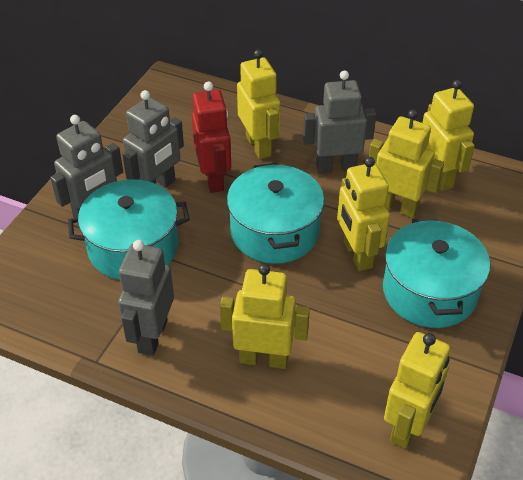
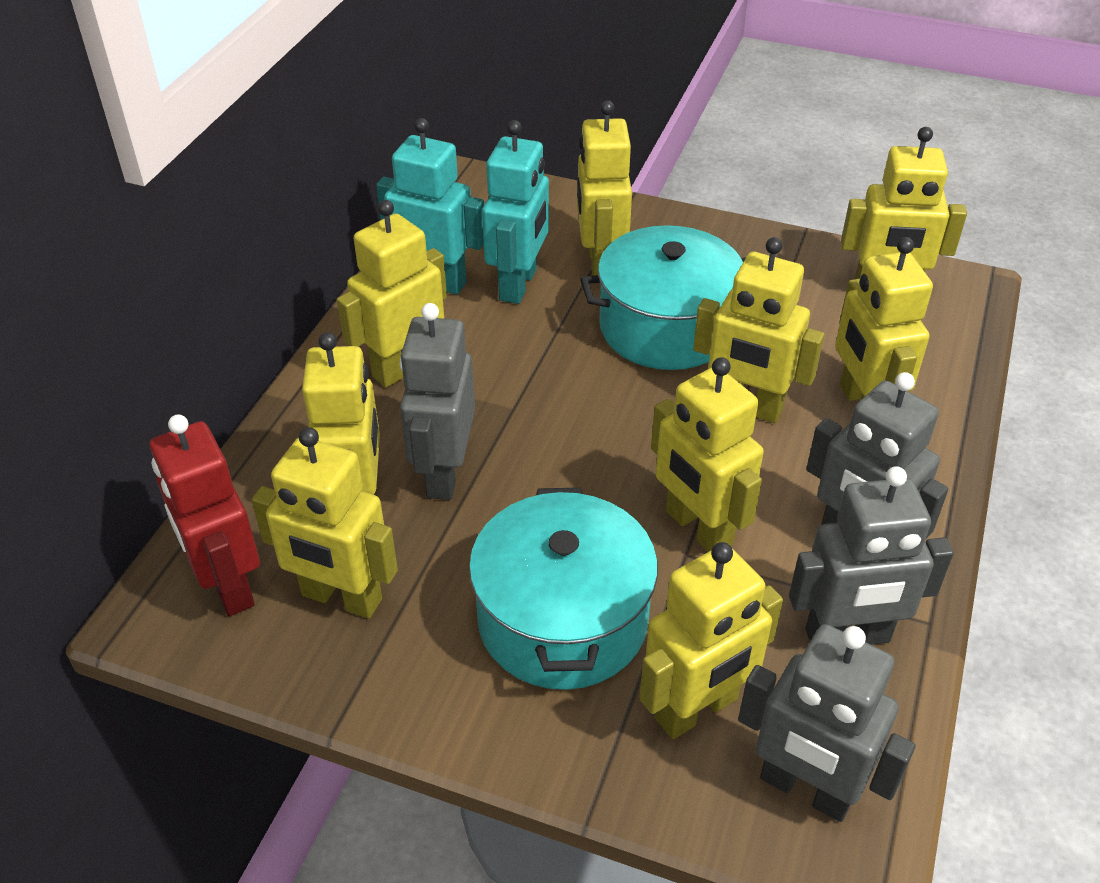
turquoise pot: 3 -> 2
turquoise robot: 0 -> 2
yellow robot: 6 -> 9

